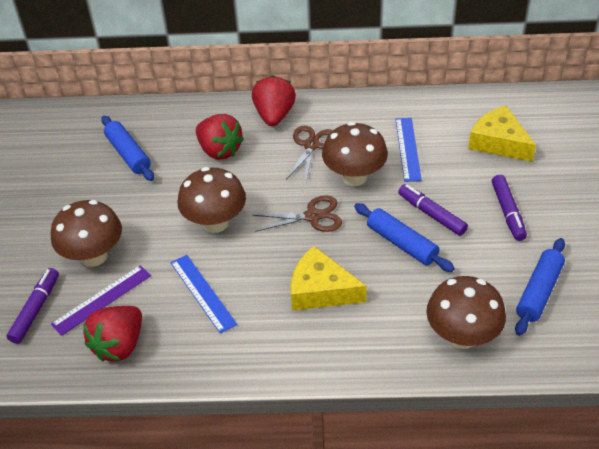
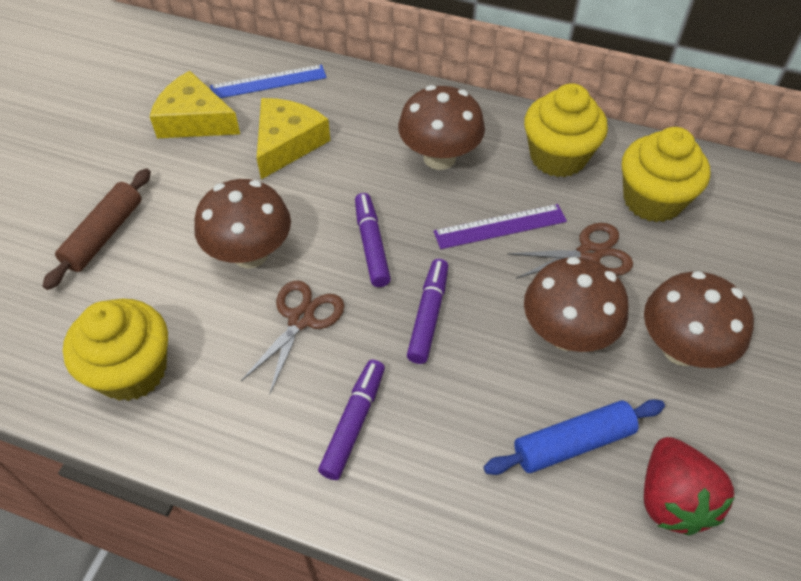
blue rolling pin: 3 -> 1
blue ruler: 2 -> 1
brown rolling pin: 0 -> 1
red strawberry: 3 -> 1
yellow cupcake: 0 -> 3

